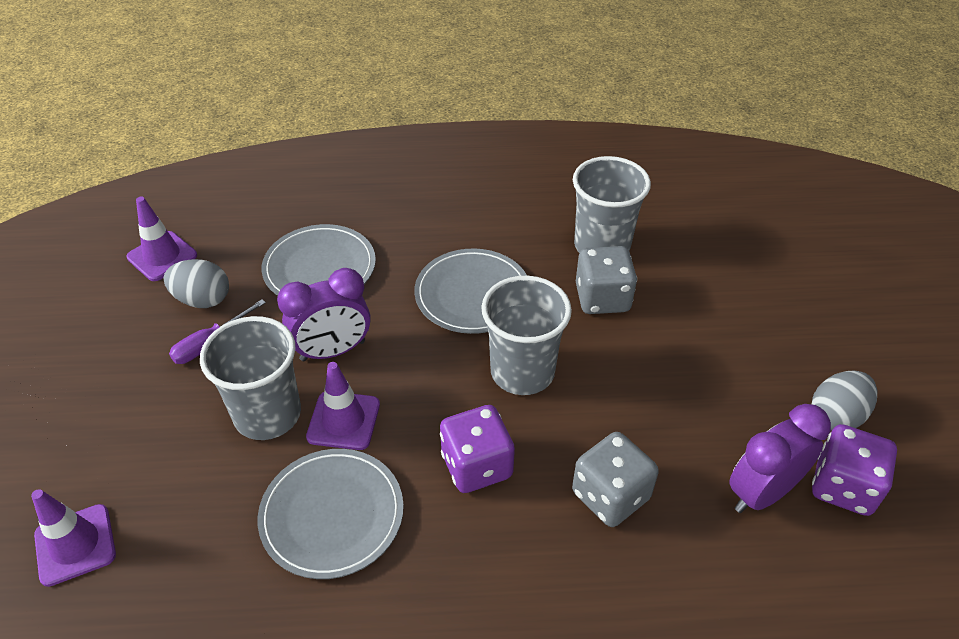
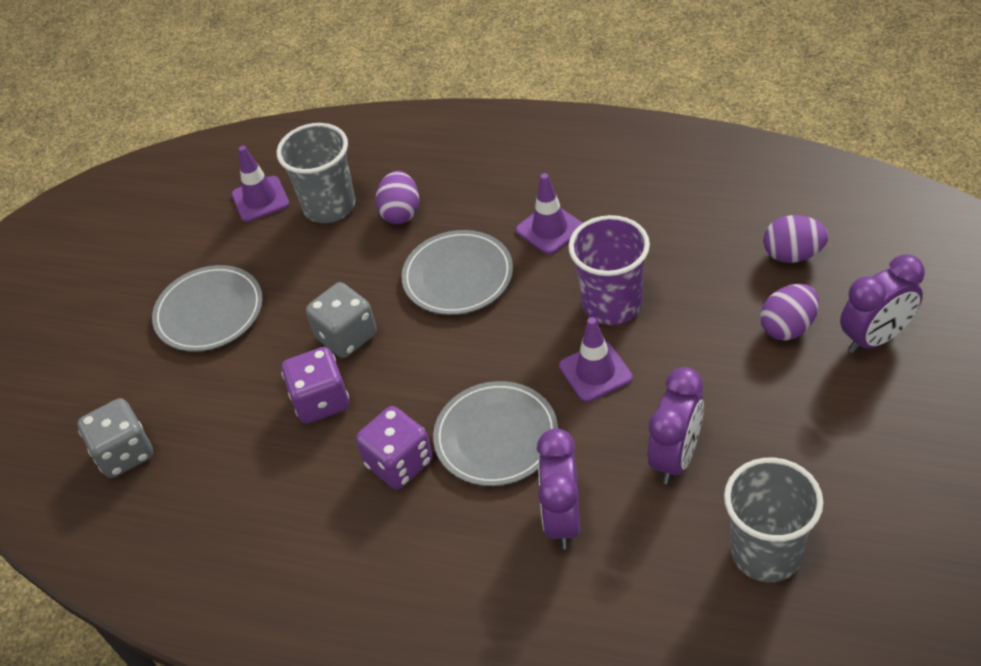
grey cup: 3 -> 2
grey egg: 2 -> 0
purple clock: 2 -> 3
purple cup: 0 -> 1
purple egg: 0 -> 3
purple screwdriver: 1 -> 0

